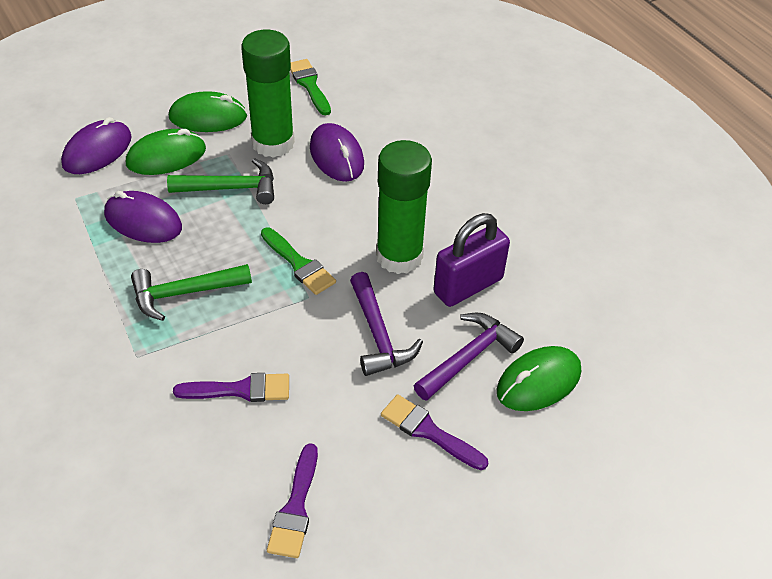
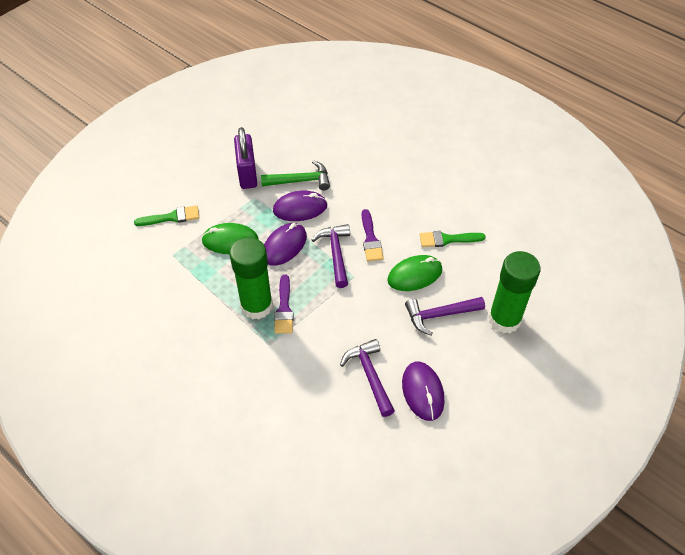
green hammer: 2 -> 1
green mouse: 3 -> 2
purple brush: 3 -> 2
purple hammer: 2 -> 3

